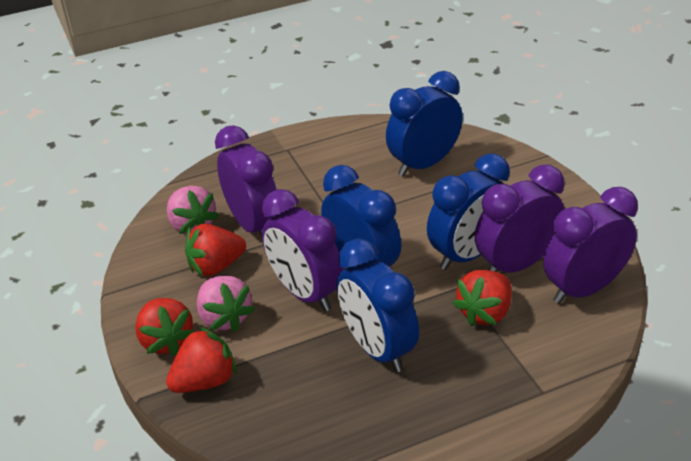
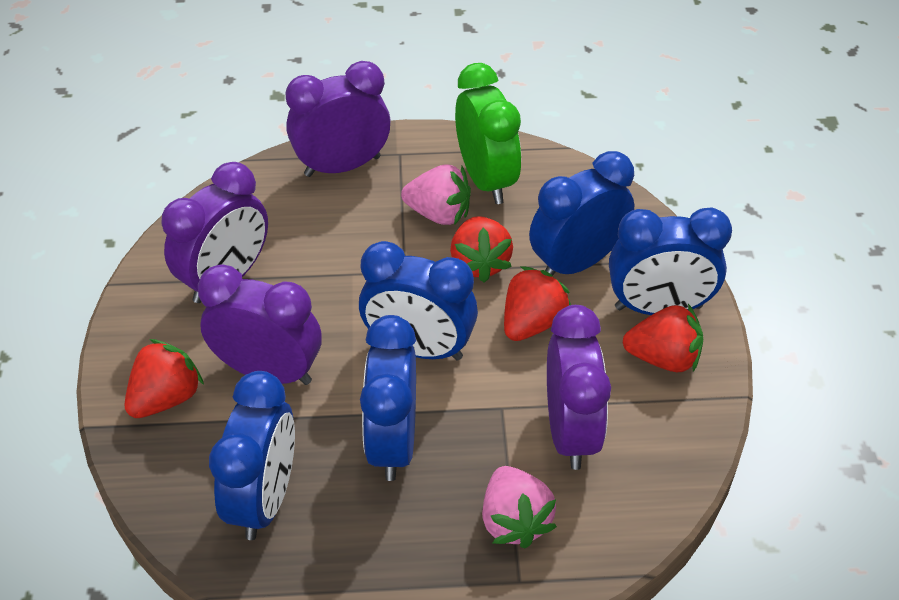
blue clock: 4 -> 5
green clock: 0 -> 1

